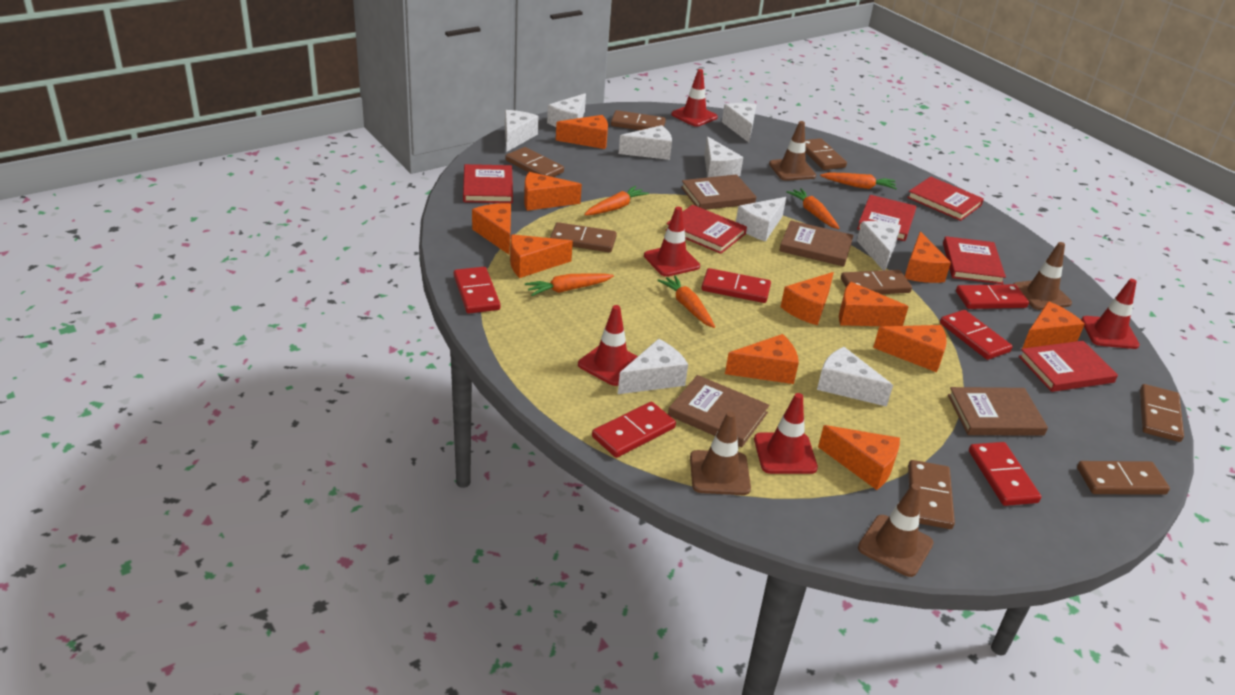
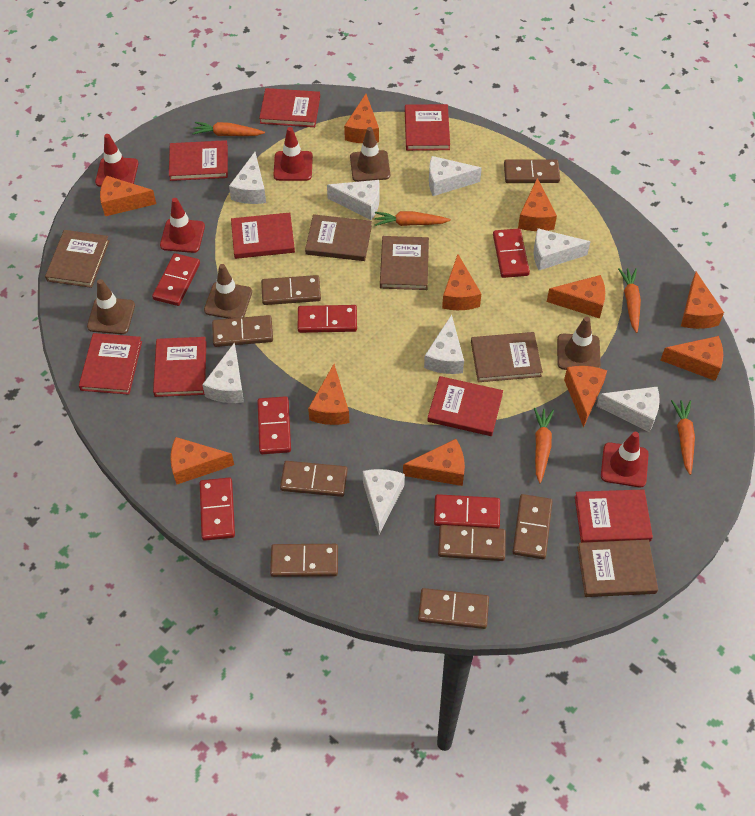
brown book: 4 -> 5
red book: 6 -> 8
red traffic cone: 5 -> 4
white cheese: 9 -> 8

